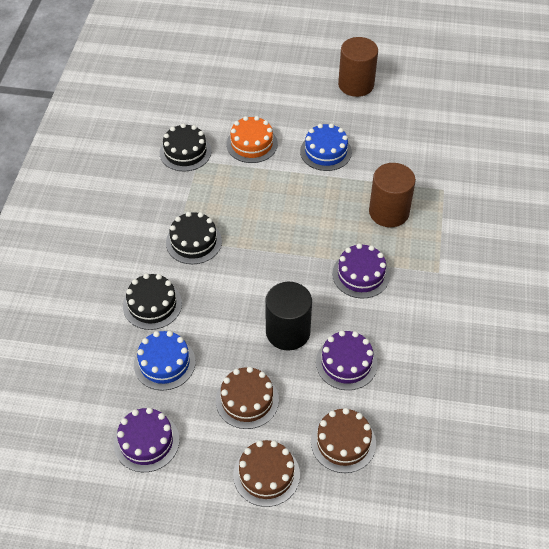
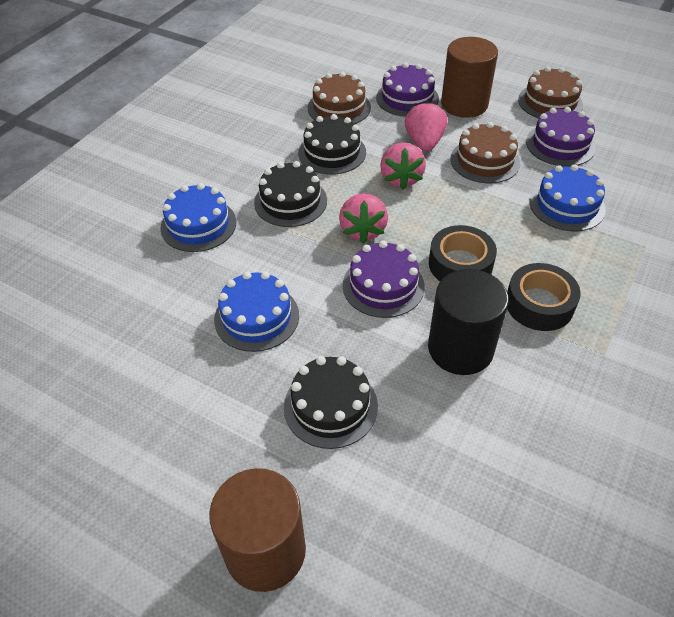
black tape: 0 -> 2
blue cake: 2 -> 3
orange cake: 1 -> 0
pink strawberry: 0 -> 3

